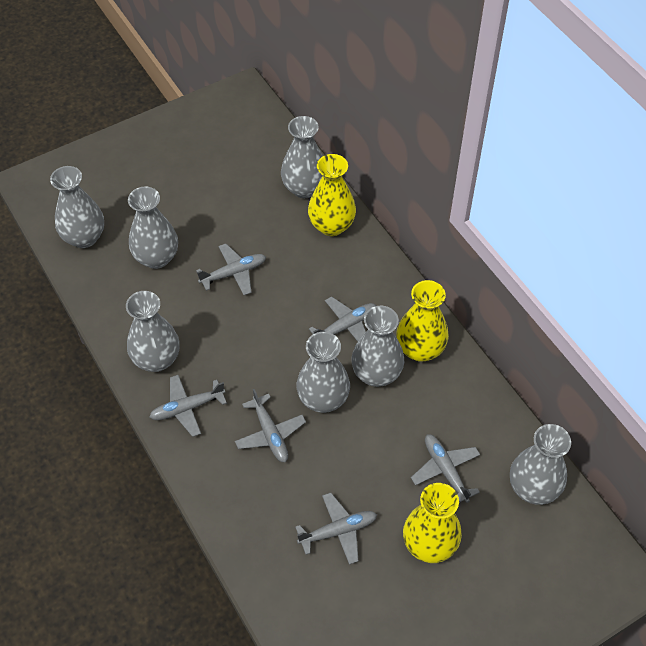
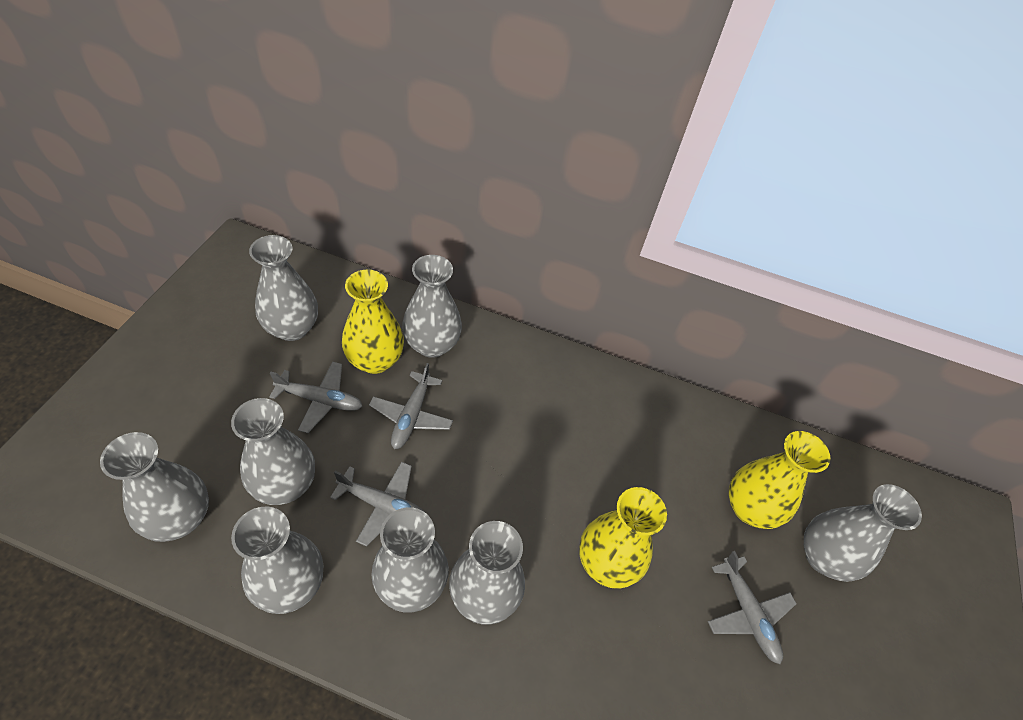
grey plane: 6 -> 4
grey vase: 7 -> 8

